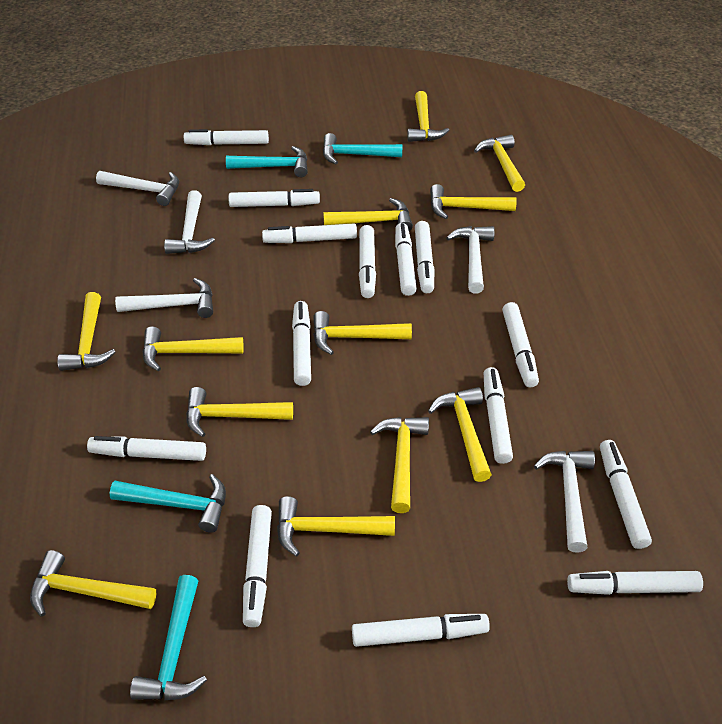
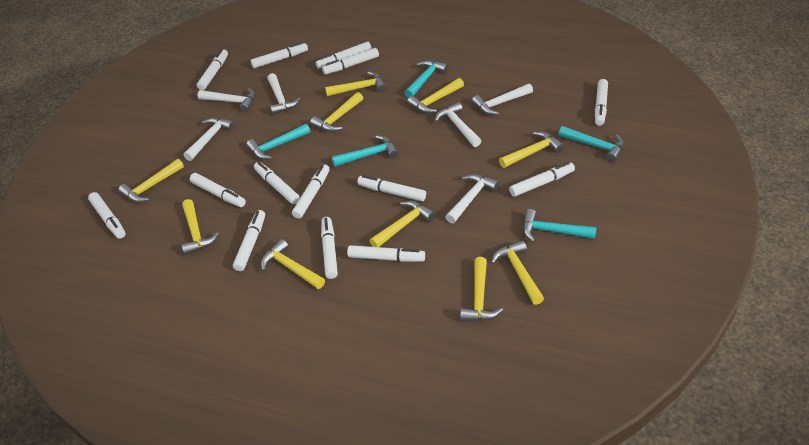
turquoise hammer: 4 -> 5
white hammer: 5 -> 6
yellow hammer: 12 -> 10

